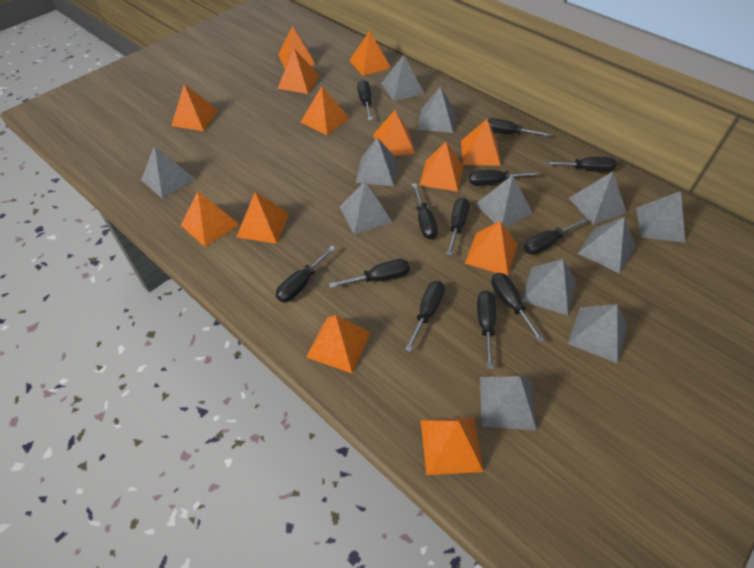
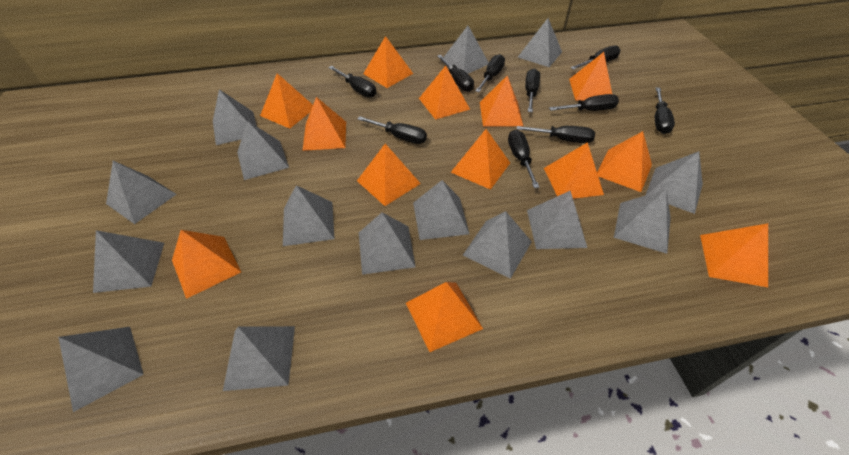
black screwdriver: 12 -> 10
grey pyramid: 12 -> 15

